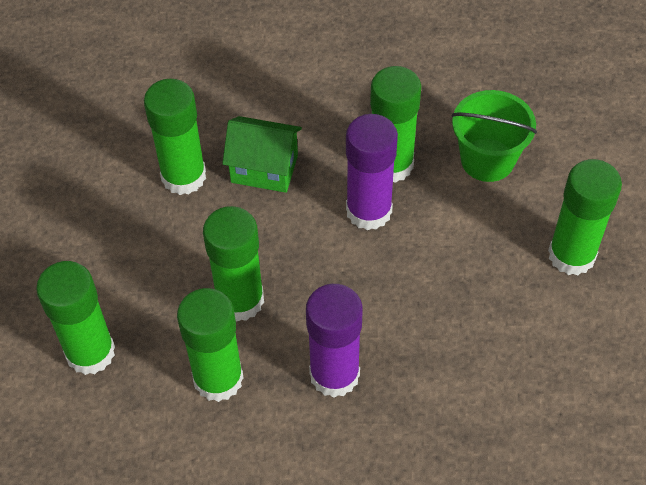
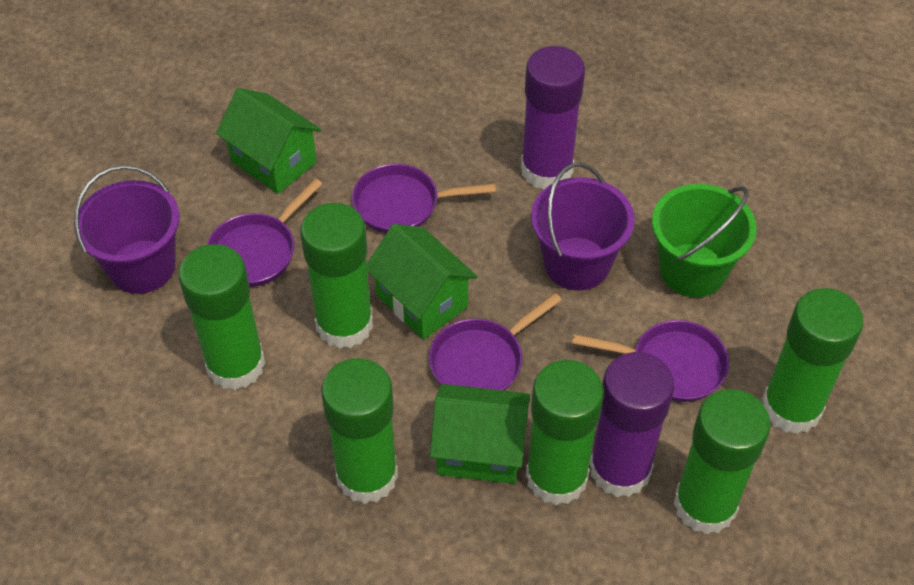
green house: 1 -> 3
purple bucket: 0 -> 2
purple pan: 0 -> 4

